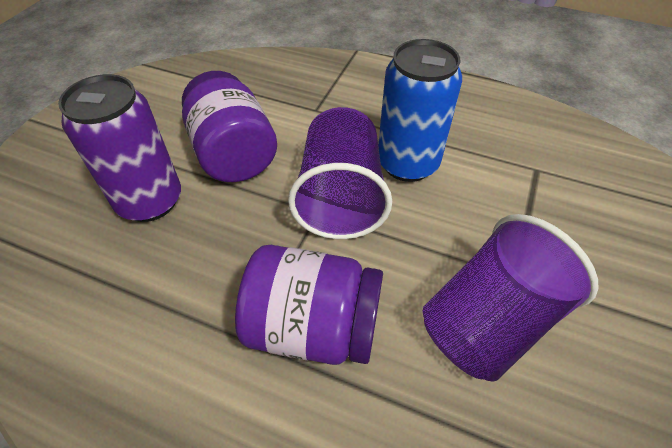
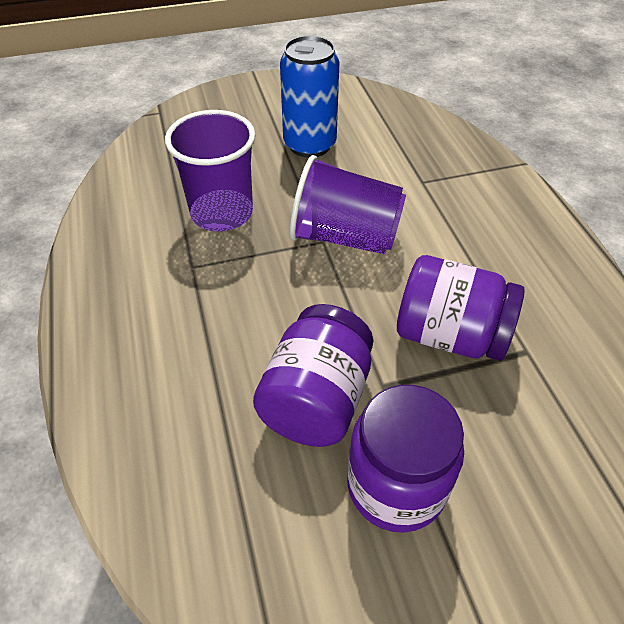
purple can: 1 -> 0
purple jar: 2 -> 3

